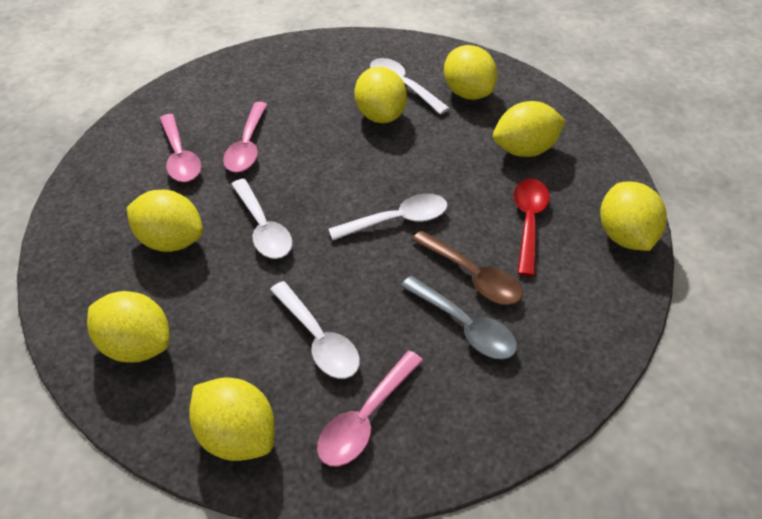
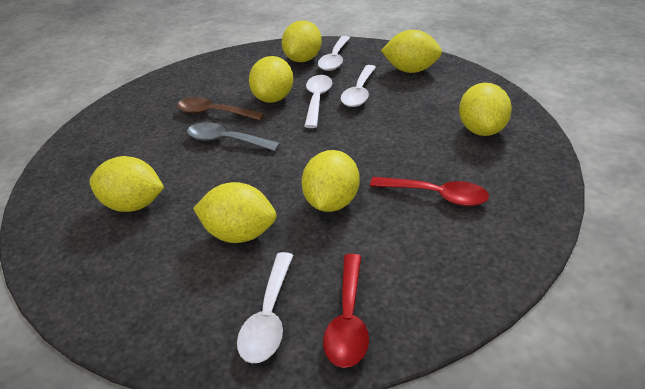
pink spoon: 3 -> 0
red spoon: 1 -> 2

